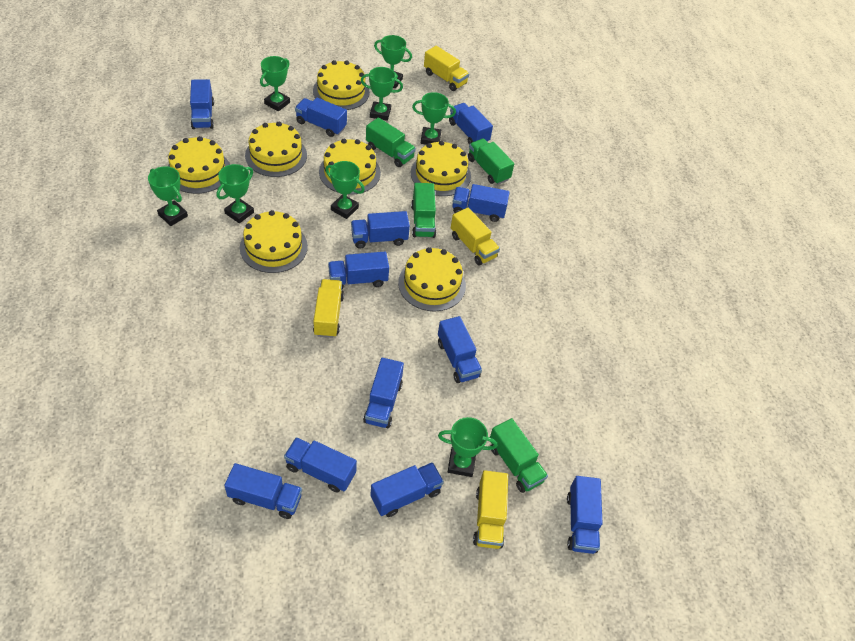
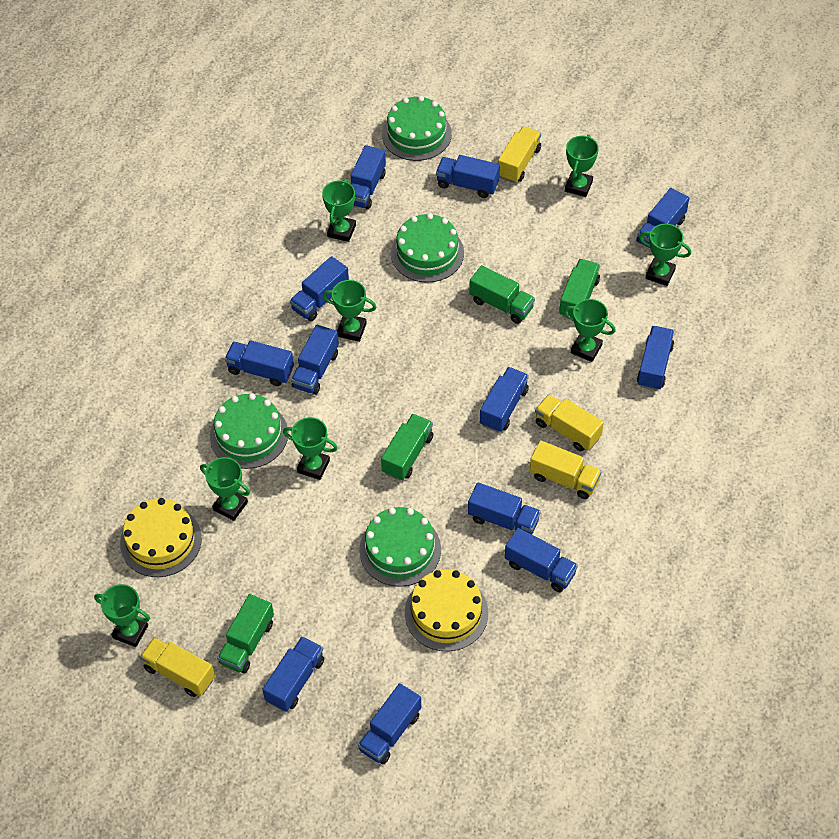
green cake: 0 -> 4
yellow cake: 7 -> 2

